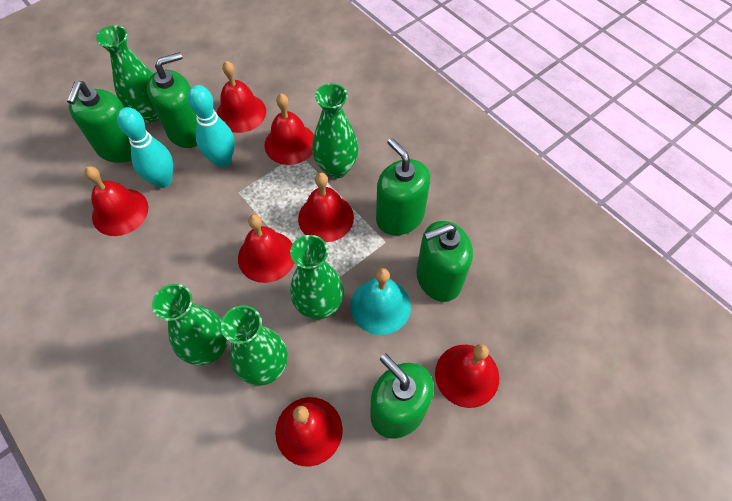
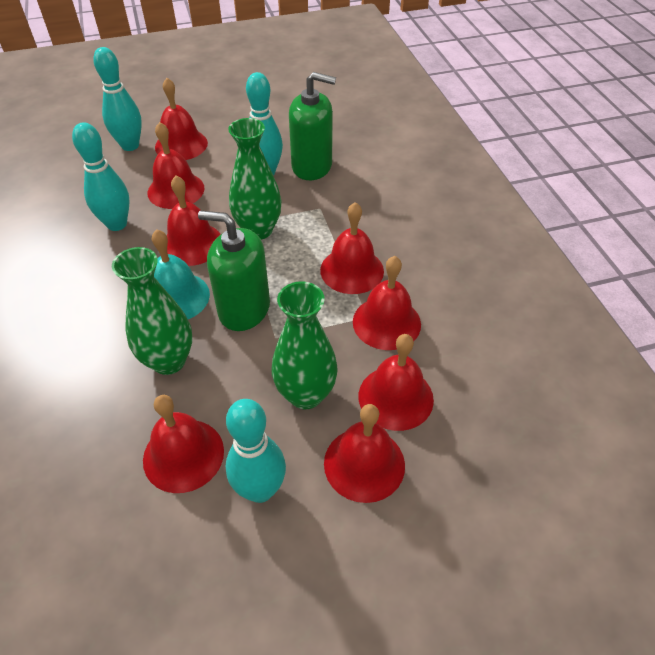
green soap dispenser: 5 -> 2
green vase: 5 -> 3
red bell: 7 -> 8
turquoise bowling pin: 2 -> 4

